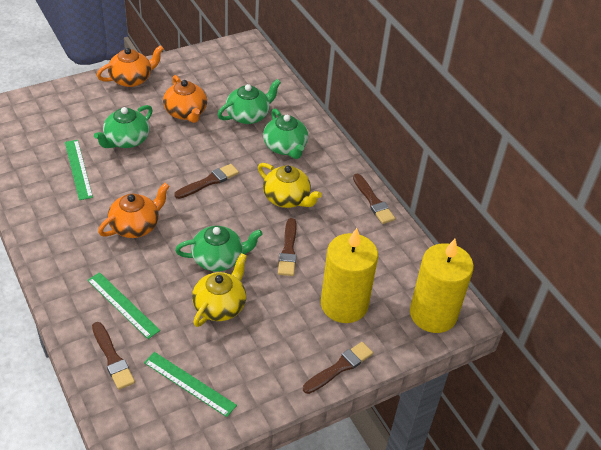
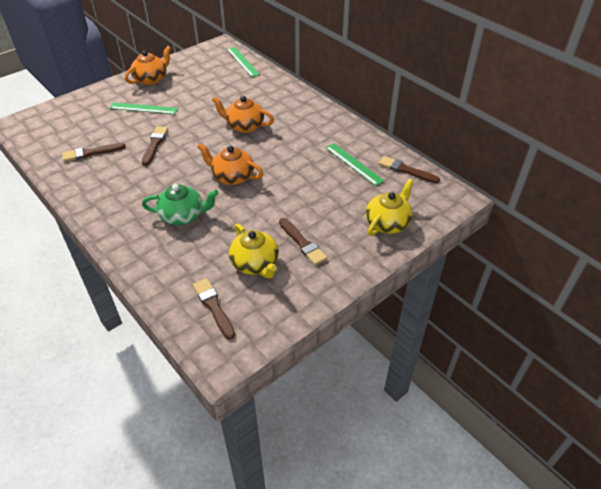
green teapot: 4 -> 1
yellow candle: 2 -> 0

